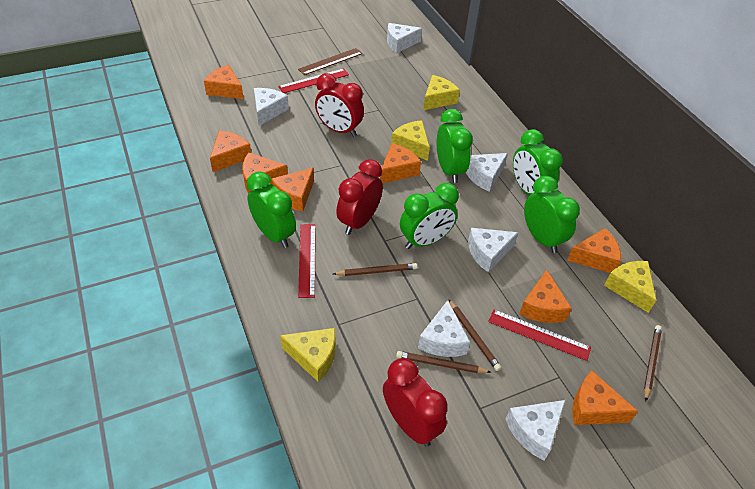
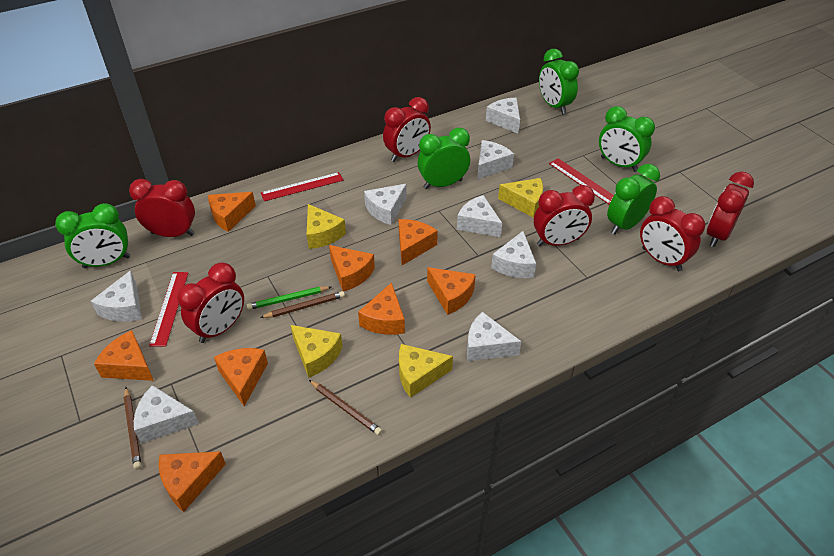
brown pencil: 4 -> 3
brown ruler: 1 -> 0
green pencil: 0 -> 1
red clock: 3 -> 6
white cheese: 6 -> 8

